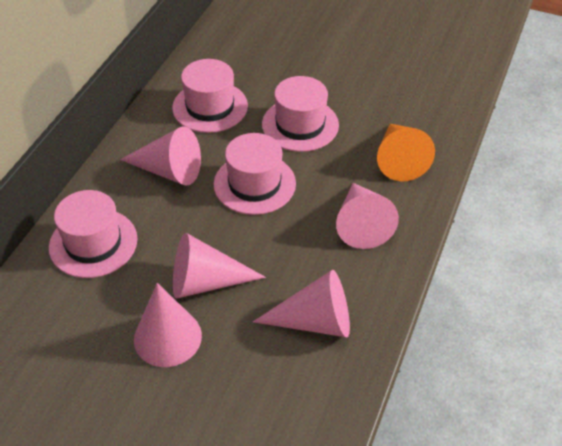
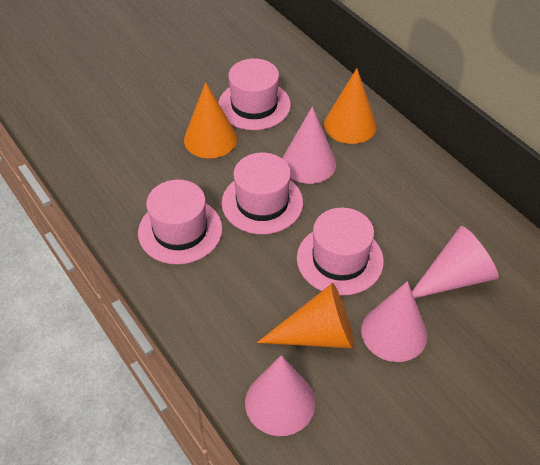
orange cone: 1 -> 3
pink cone: 5 -> 4

